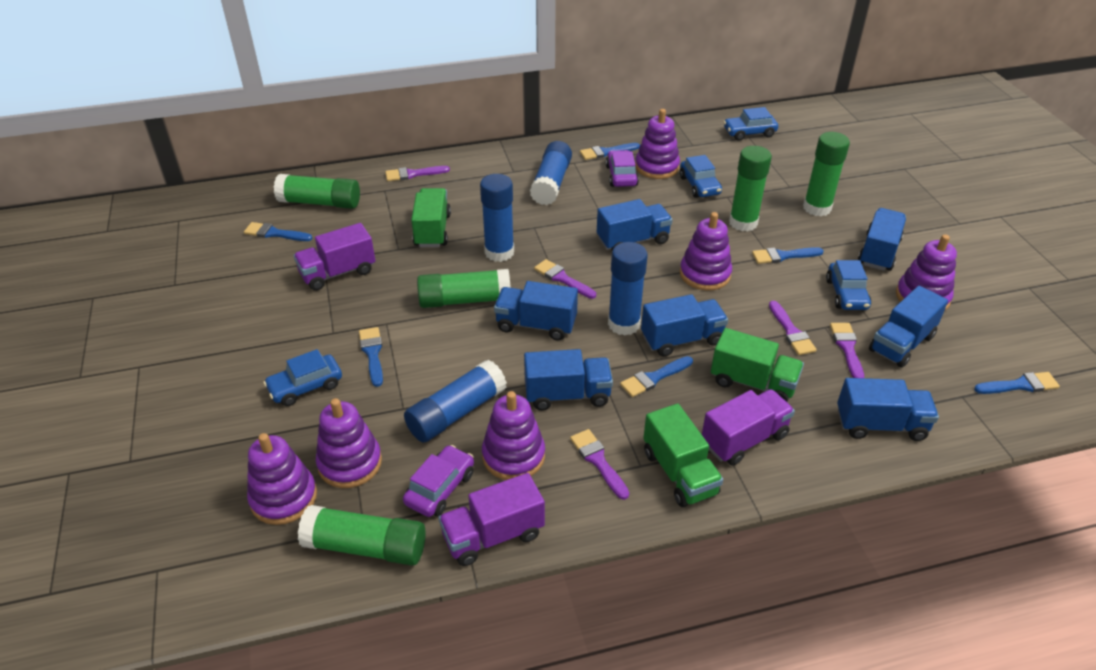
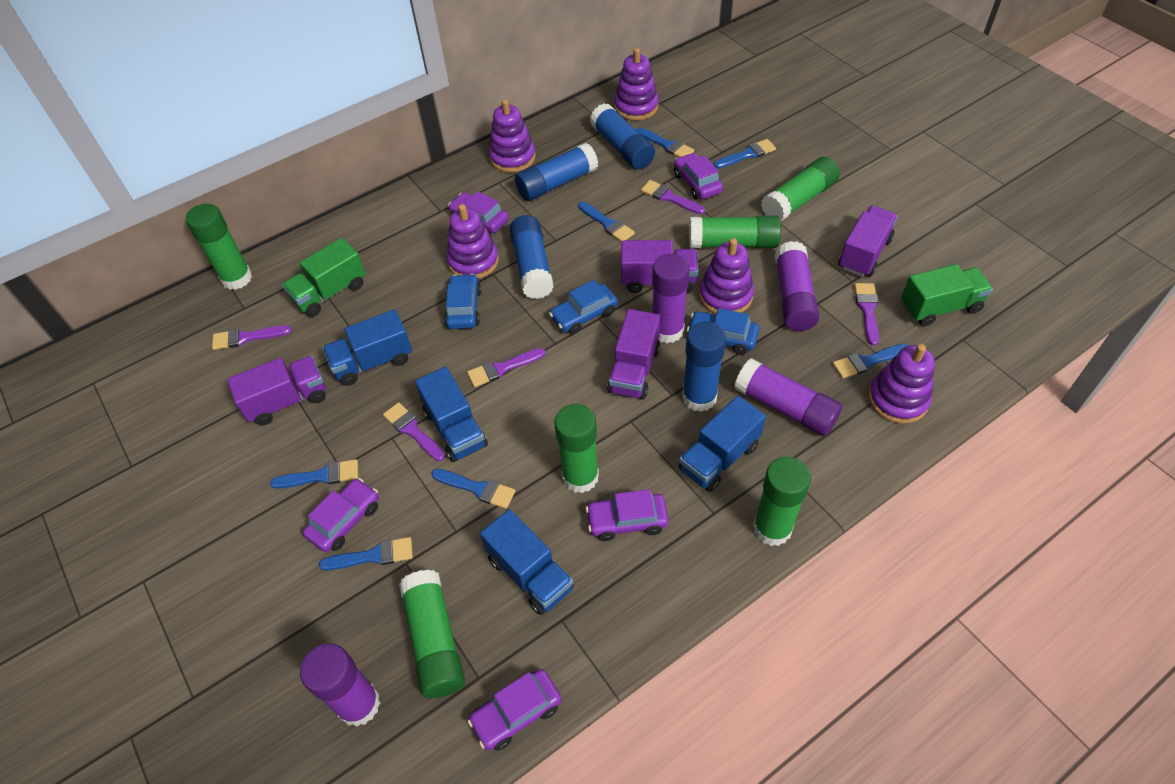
blue brush: 6 -> 7
blue car: 4 -> 3
blue truck: 7 -> 4
green glue stick: 5 -> 6
green truck: 3 -> 2
purple car: 2 -> 5
purple glue stick: 0 -> 4
purple stacking toy: 6 -> 5
purple truck: 3 -> 4

